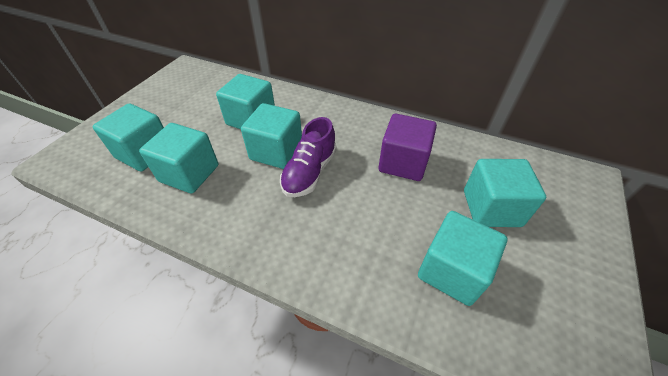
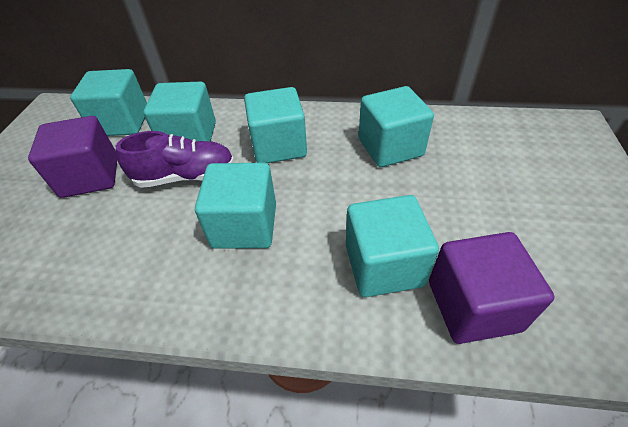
purple cube: 1 -> 2

